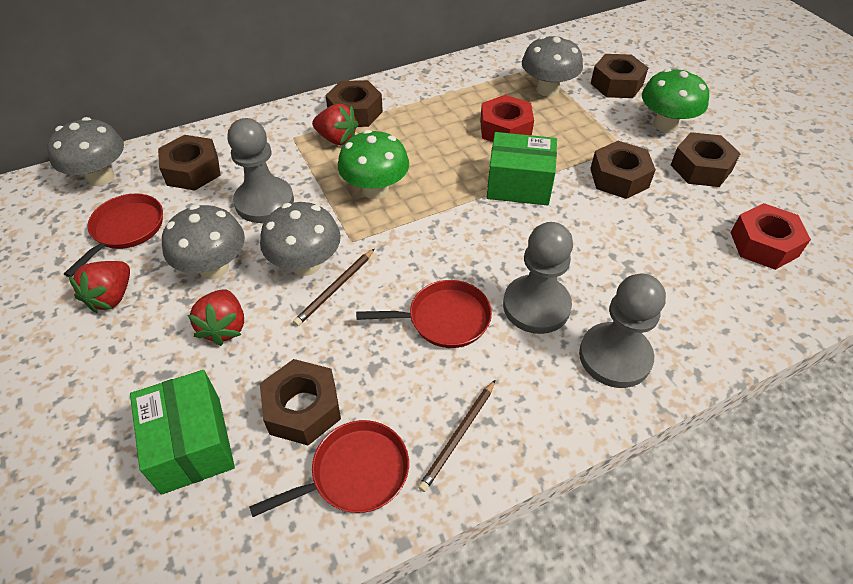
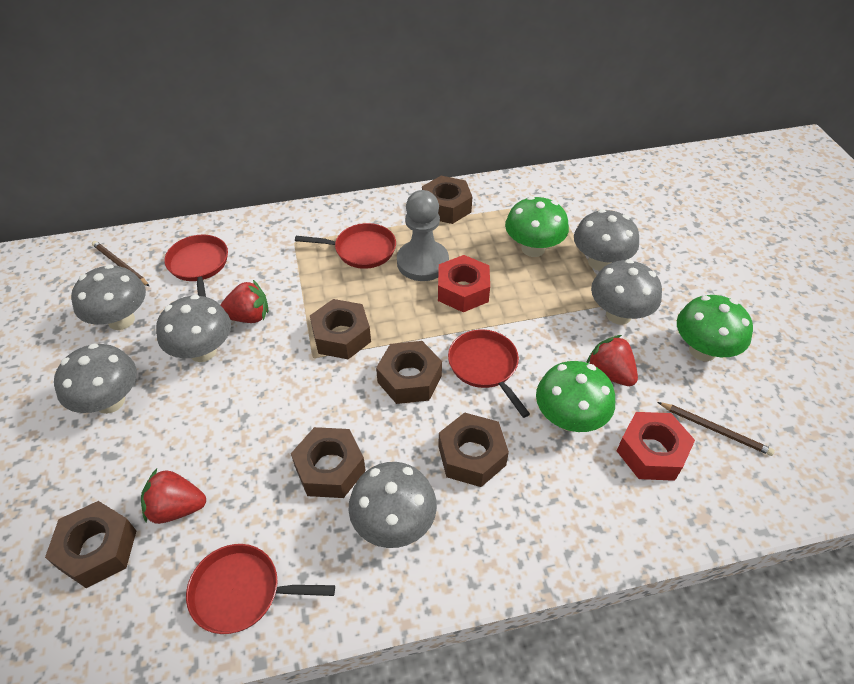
green box: 2 -> 0
green mushroom: 2 -> 3
grey mushroom: 4 -> 6
grey pawn: 3 -> 1
red pan: 3 -> 4

